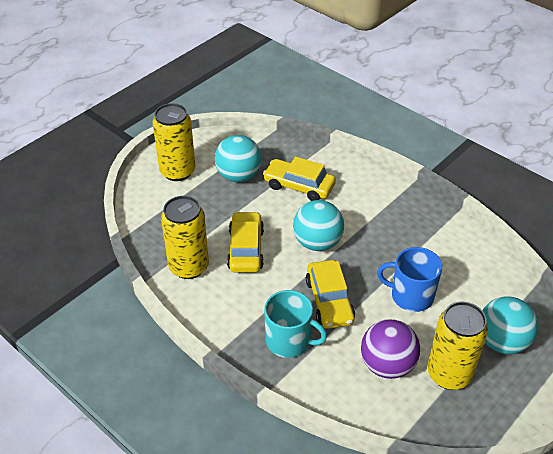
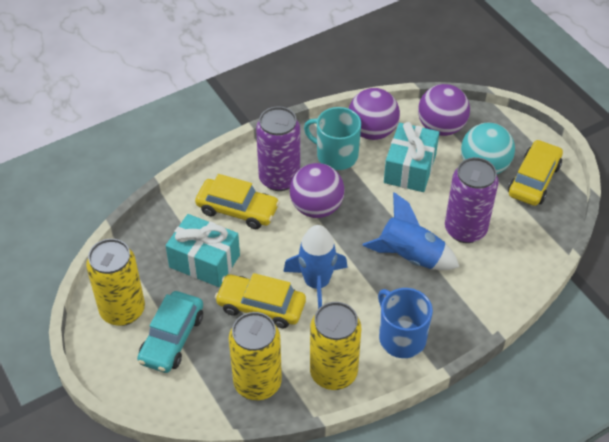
blue rocket: 0 -> 2
purple ball: 1 -> 3
purple can: 0 -> 2
turquoise ball: 3 -> 1
turquoise car: 0 -> 1
turquoise gift: 0 -> 2

